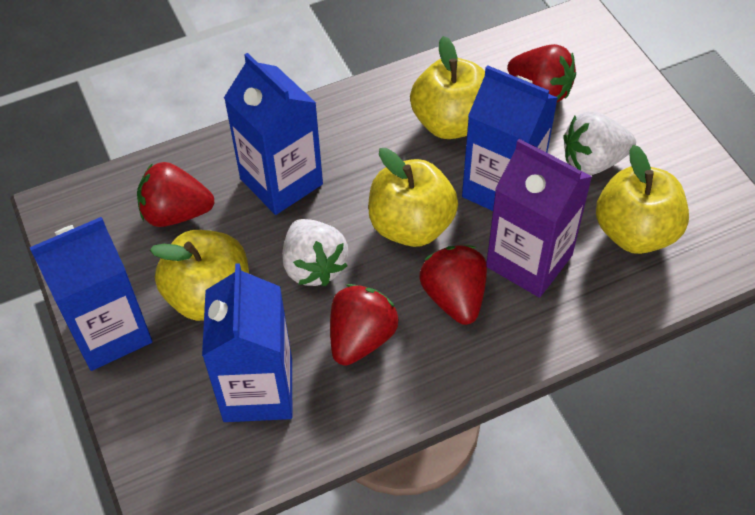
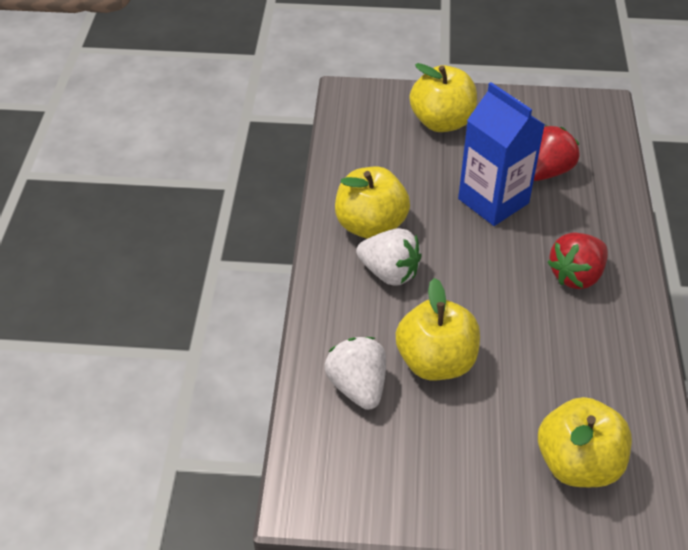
blue carton: 4 -> 1
purple carton: 1 -> 0
red strawberry: 4 -> 2

